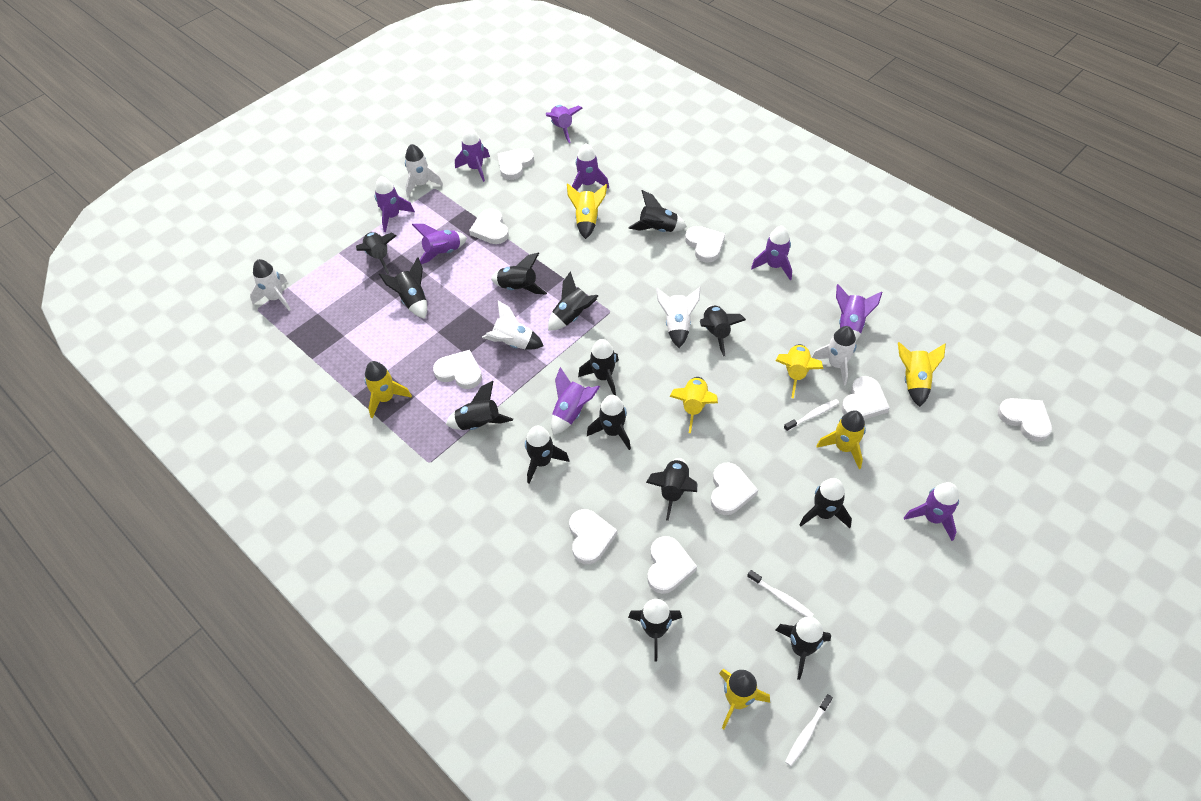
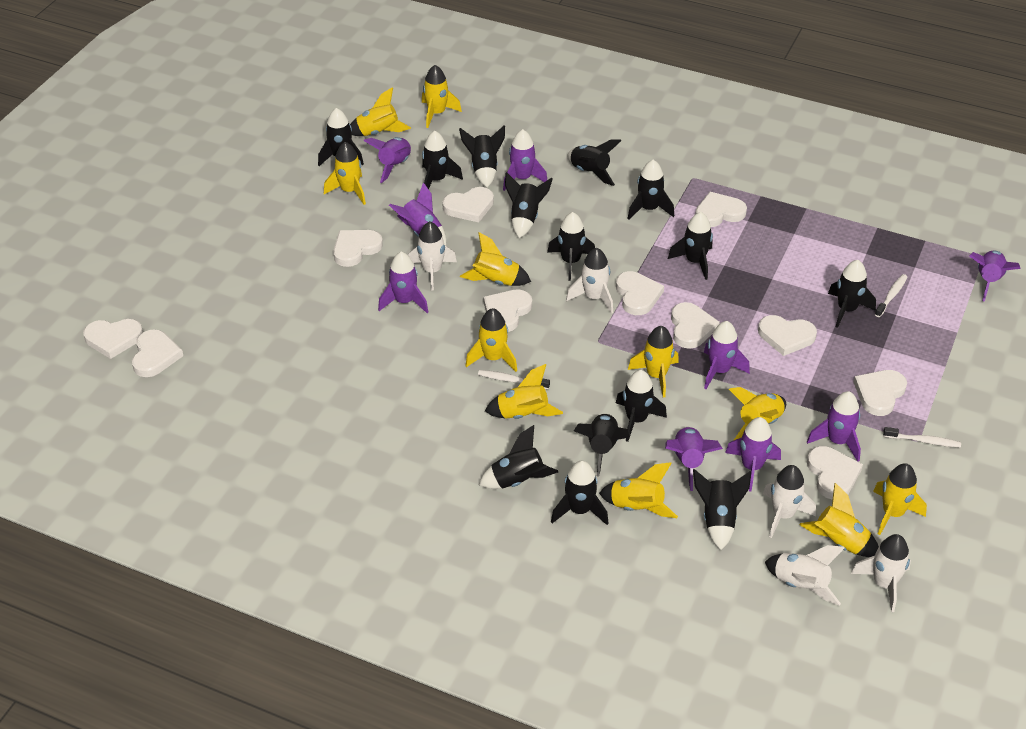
white heart: 9 -> 11
yellow rocket: 7 -> 11

